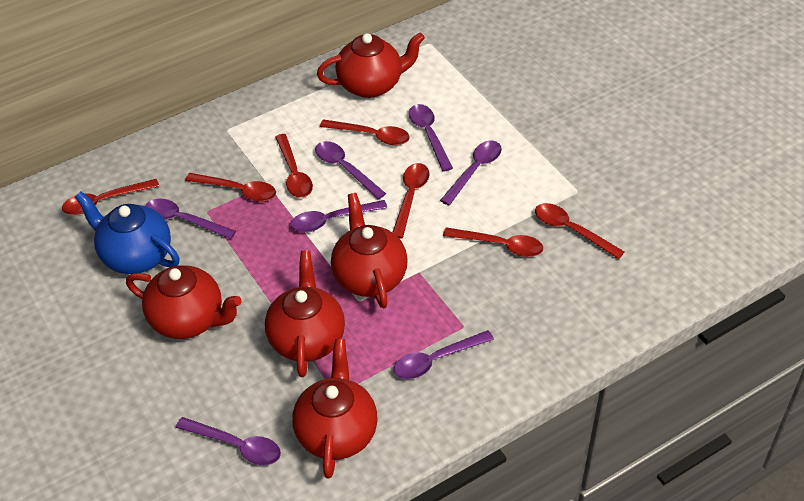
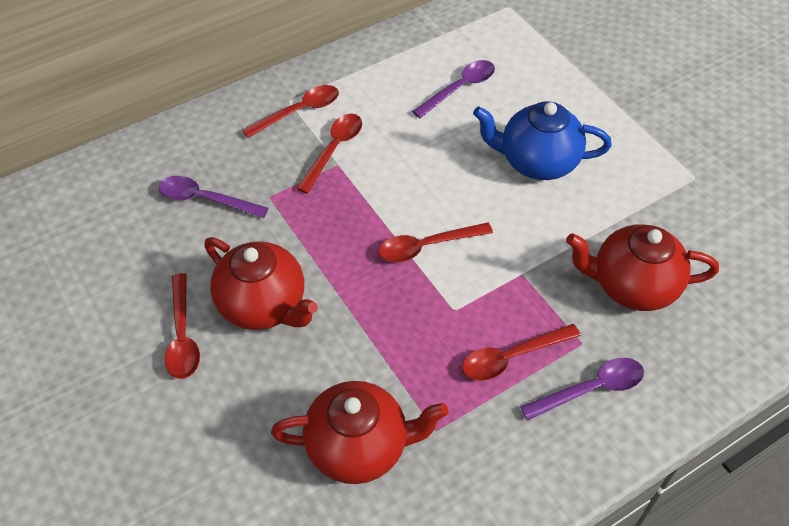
purple spoon: 7 -> 3
red spoon: 7 -> 5
red teapot: 5 -> 3

